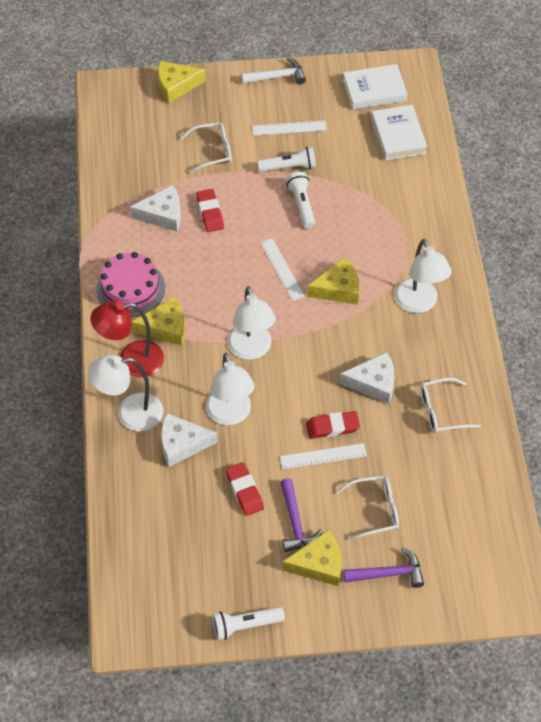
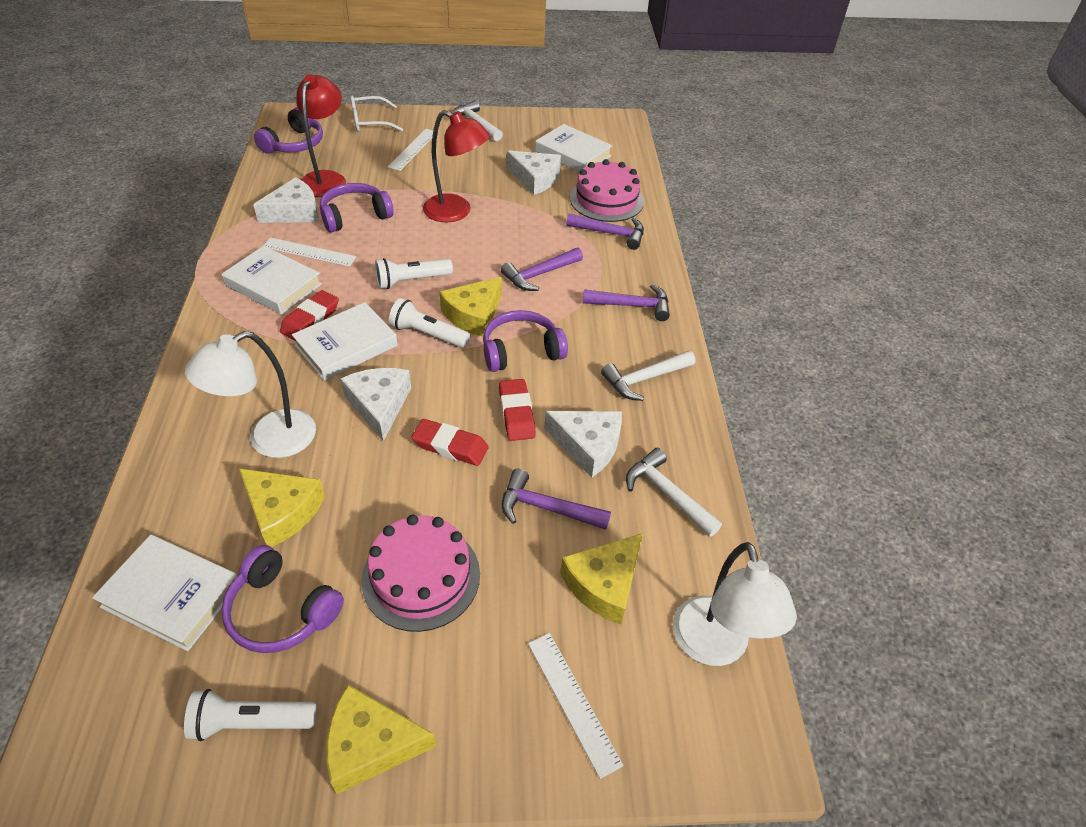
pink cake: 1 -> 2
purple hammer: 2 -> 4
purple headphones: 0 -> 4
red lamp: 1 -> 2
white book: 2 -> 4
white cheese: 3 -> 4
white glasses: 3 -> 1
white hammer: 1 -> 3
white lamp: 4 -> 2

